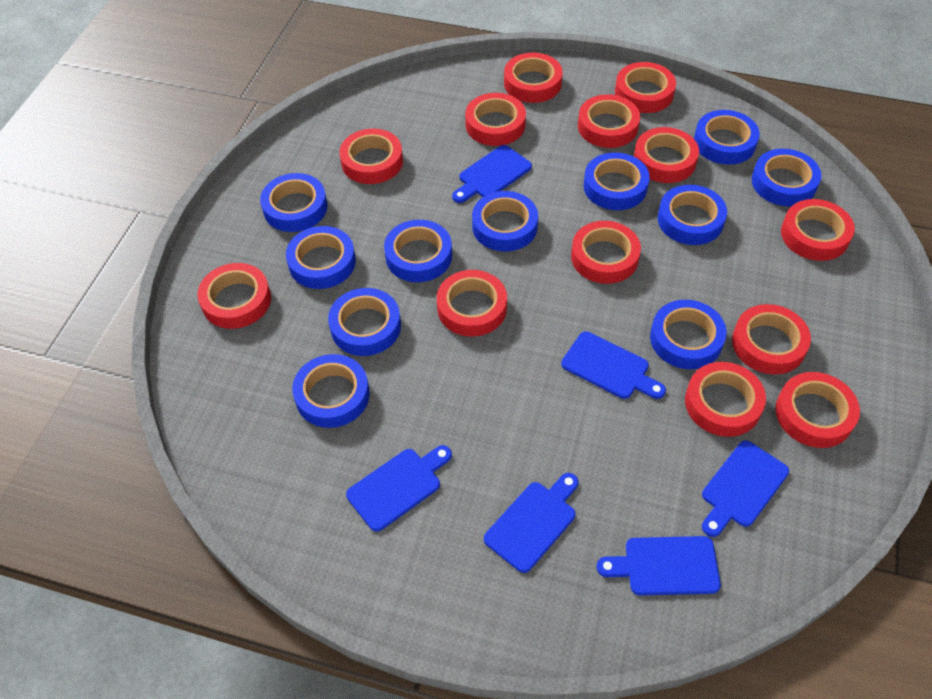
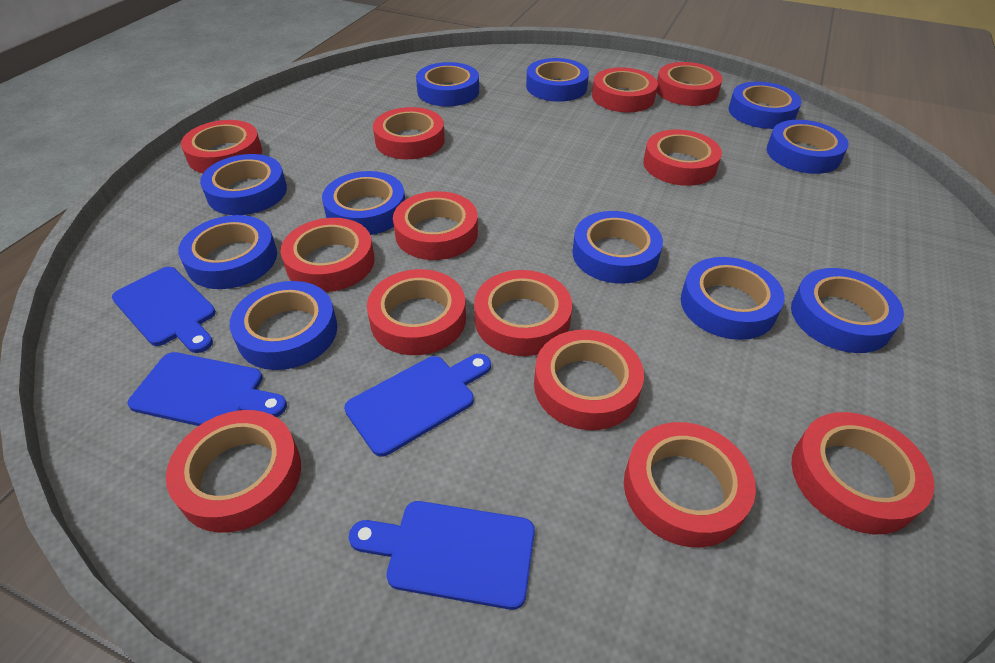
blue cutting board: 6 -> 4

